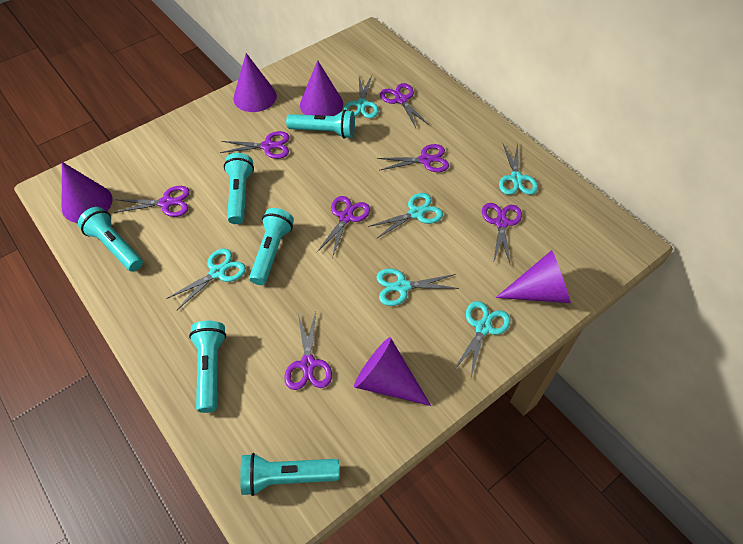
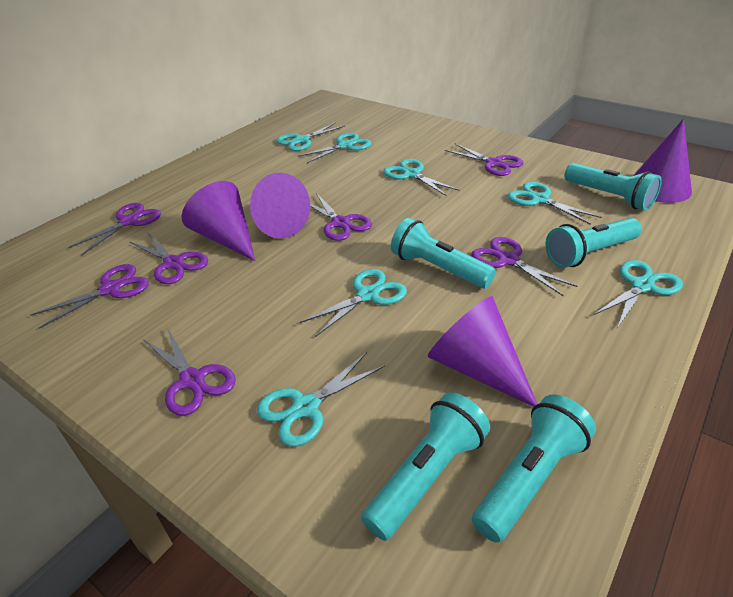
purple cone: 5 -> 4
turquoise flashlight: 6 -> 5
turquoise scissors: 6 -> 7

